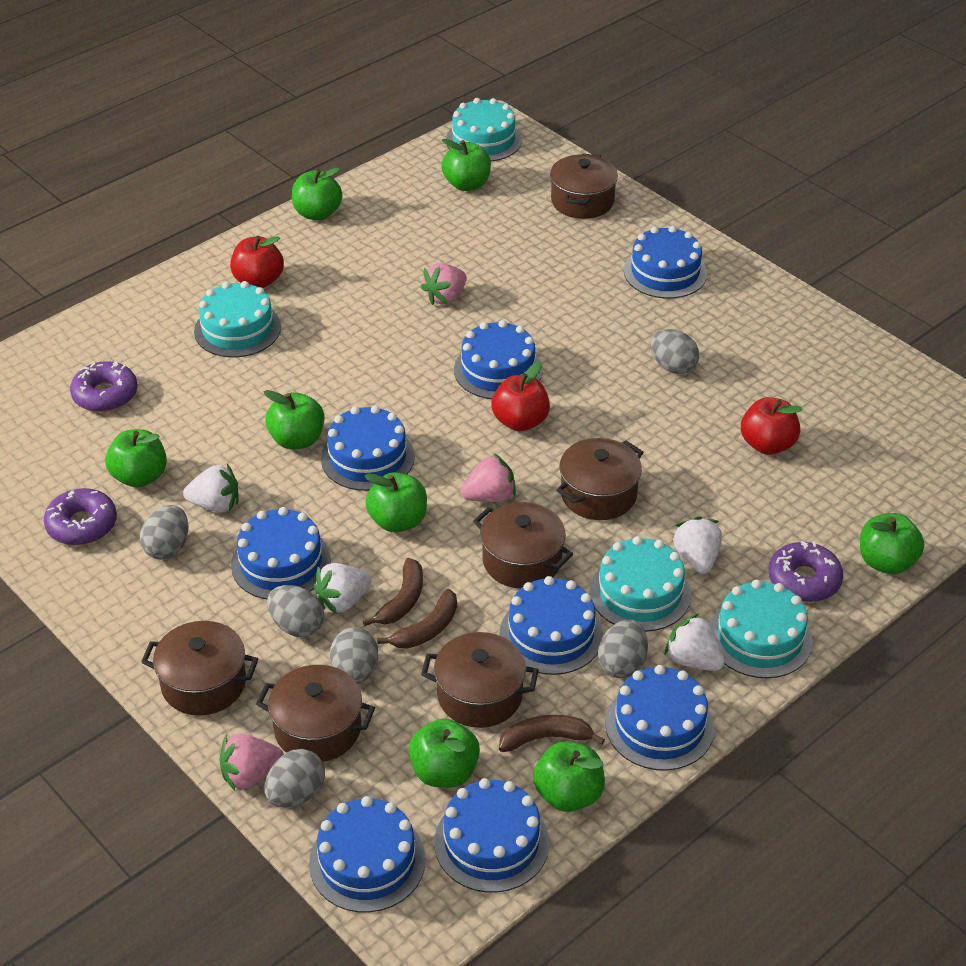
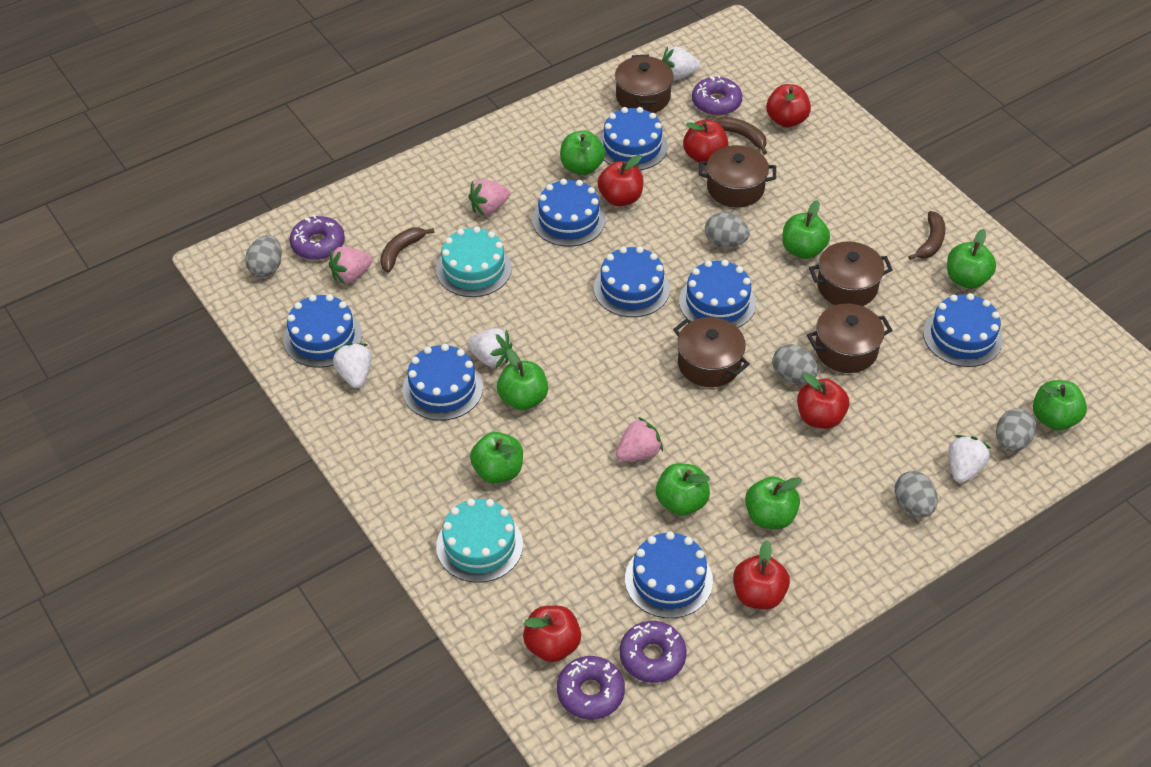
brown pot: 6 -> 5
grey egg: 6 -> 5
purple donut: 3 -> 4
red apple: 3 -> 6
turquoise cake: 4 -> 2

